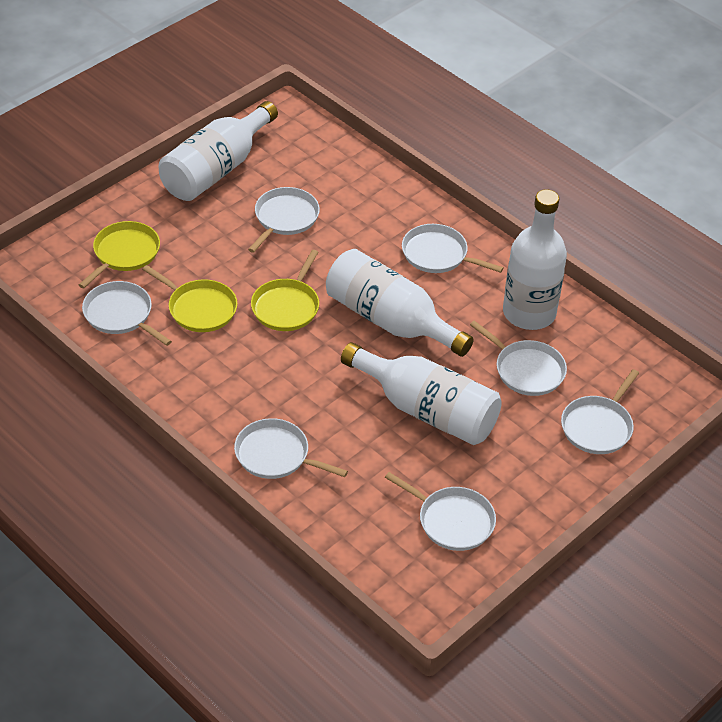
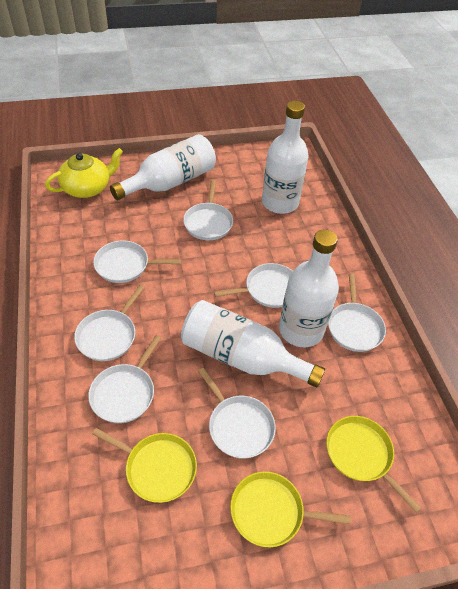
yellow teapot: 0 -> 1

